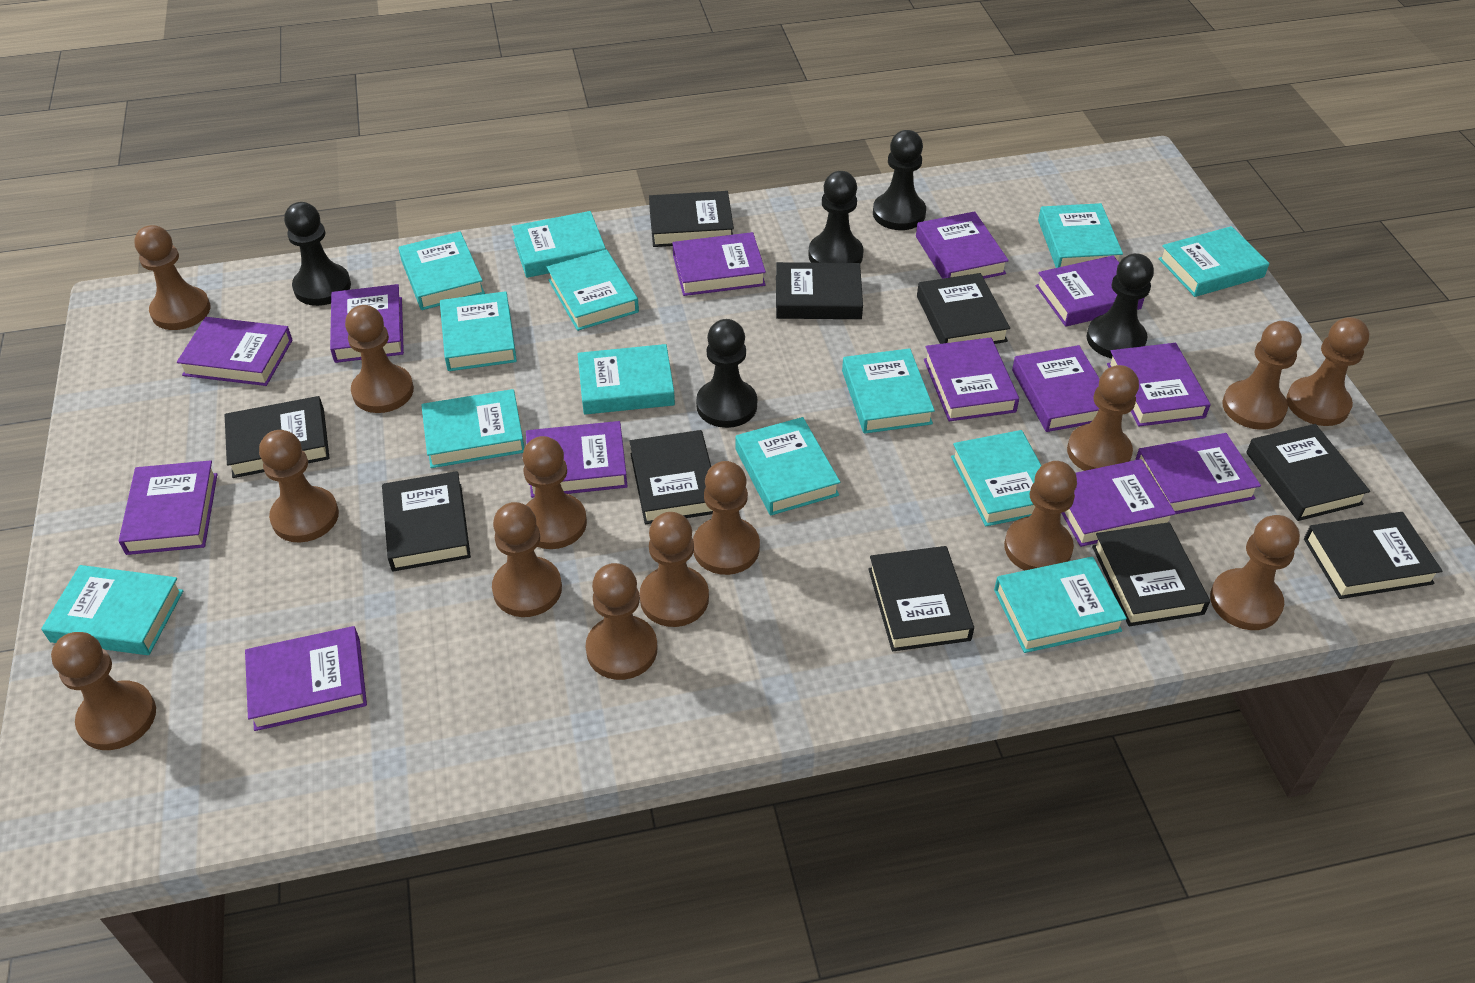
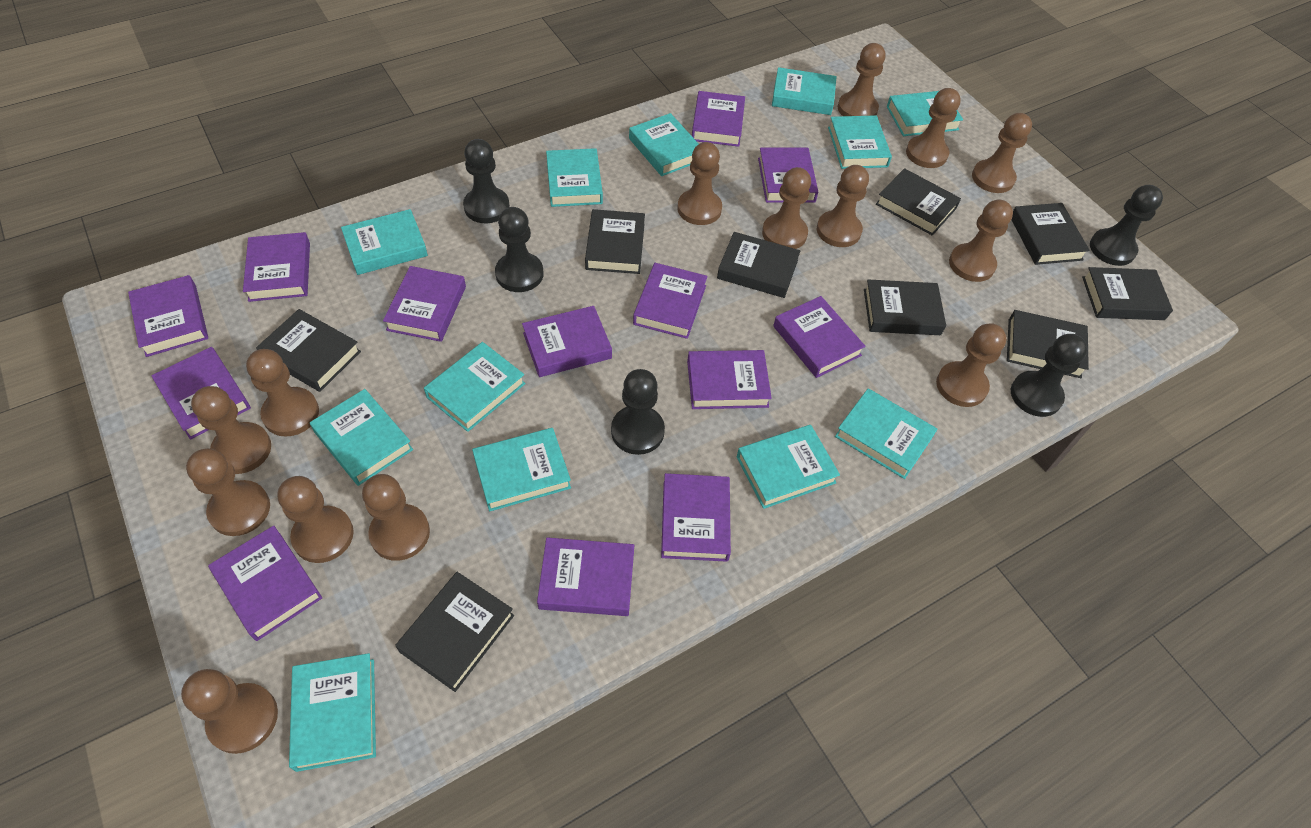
black book: 10 -> 9
turquoise book: 13 -> 12

